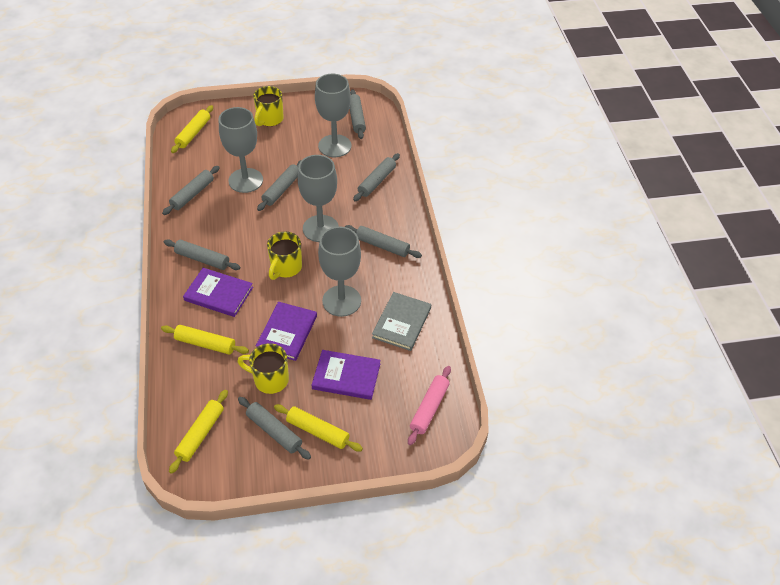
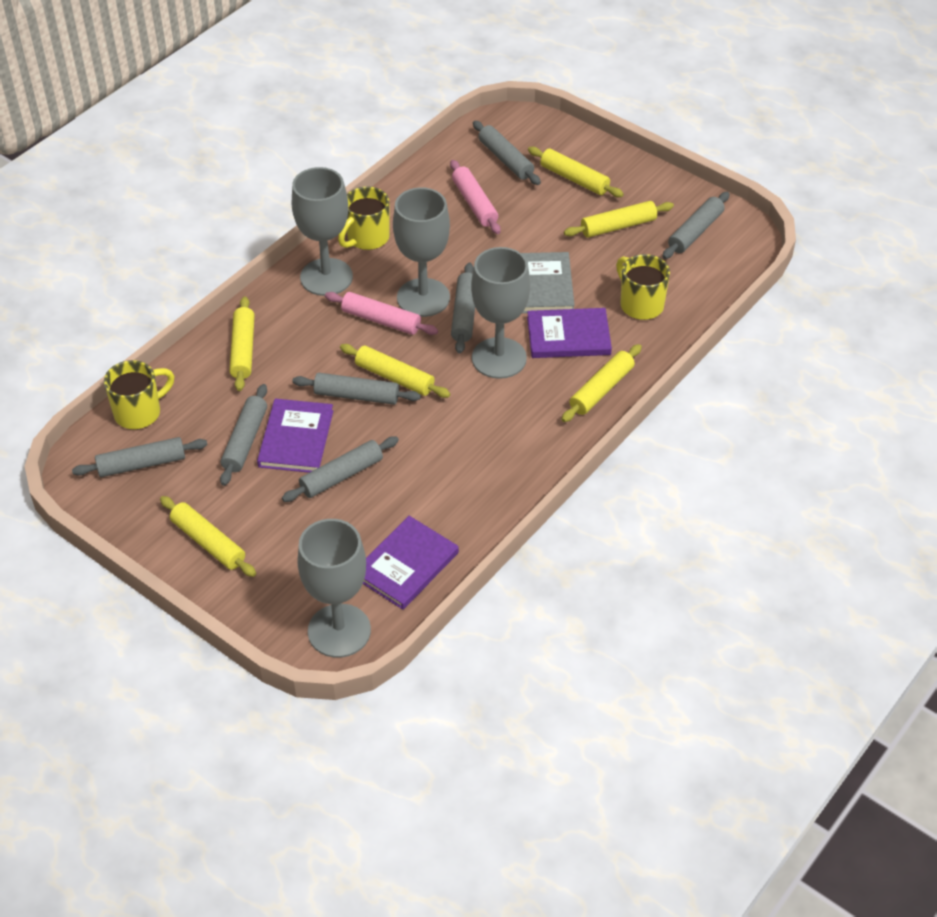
pink rolling pin: 1 -> 2
yellow rolling pin: 4 -> 6

